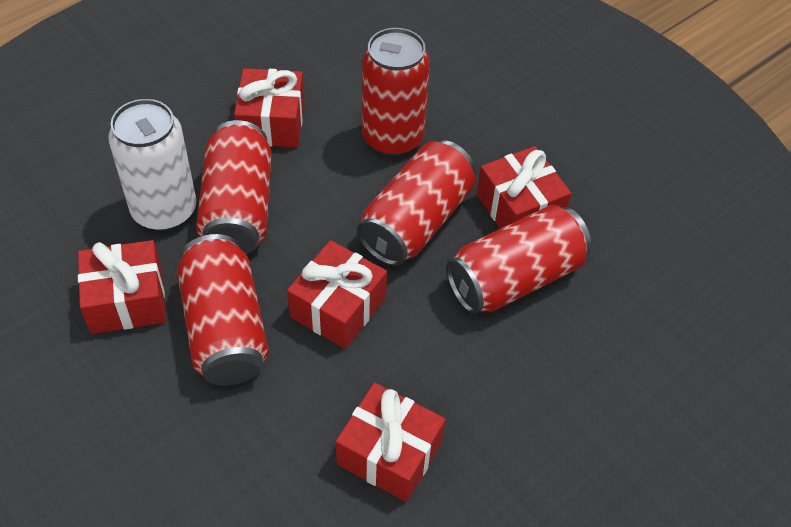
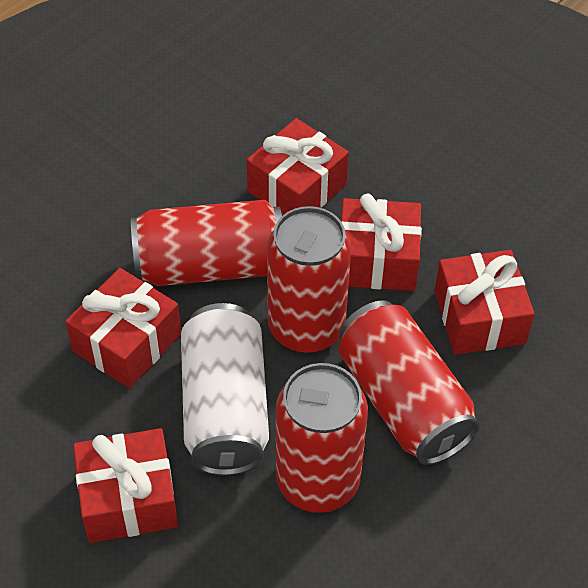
red can: 5 -> 4

